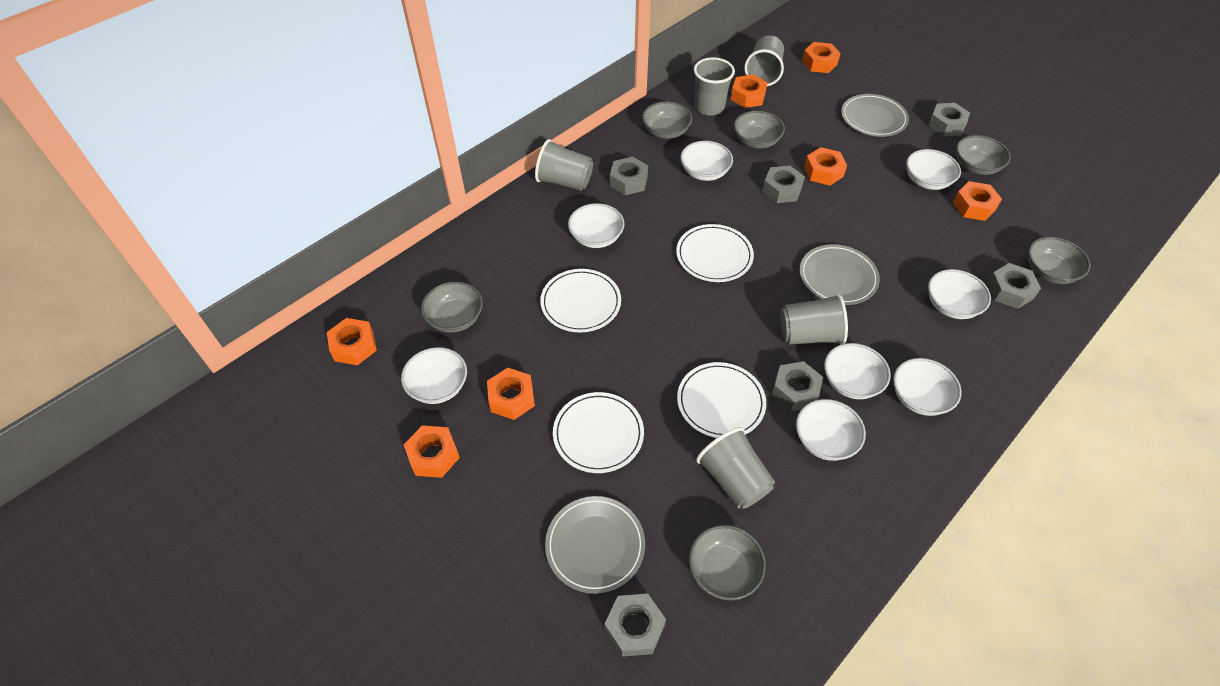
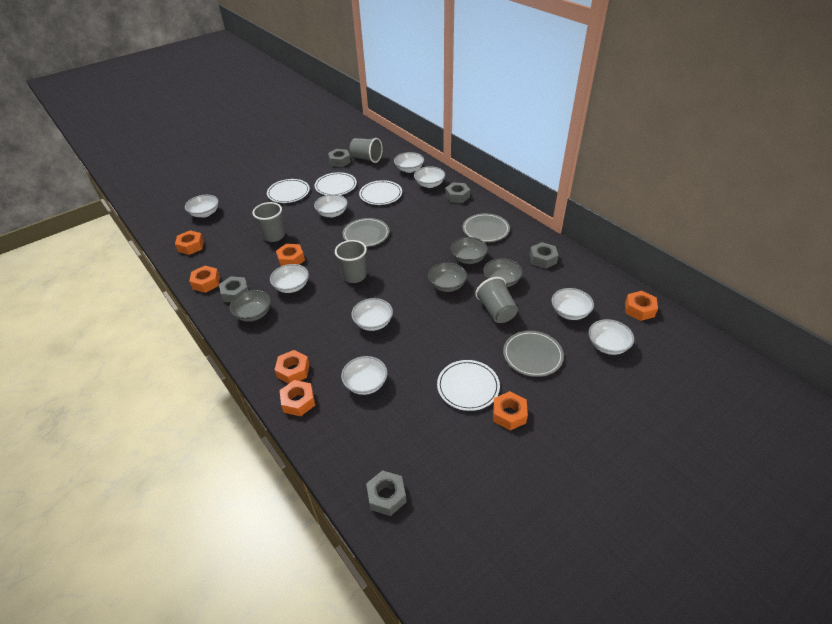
grey bowl: 6 -> 4
grey cup: 5 -> 4
grey nut: 6 -> 5
white bowl: 8 -> 9

